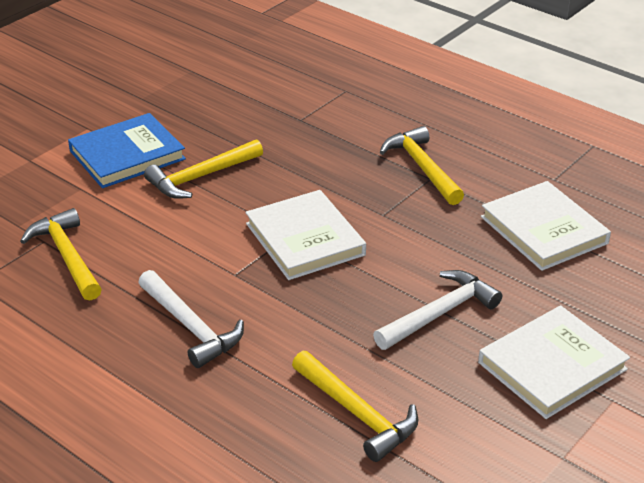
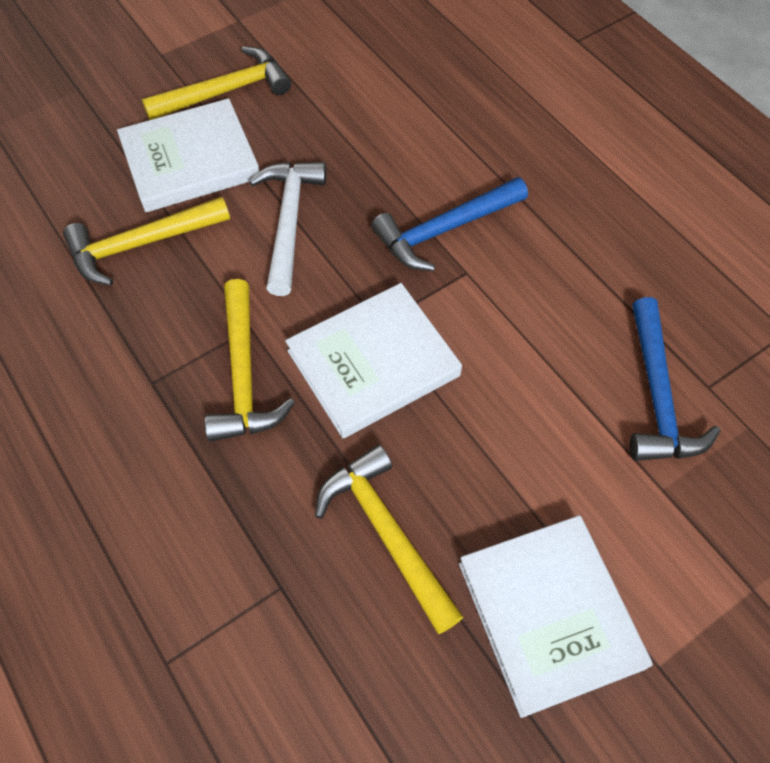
blue book: 1 -> 0
blue hammer: 0 -> 2
white hammer: 2 -> 1

